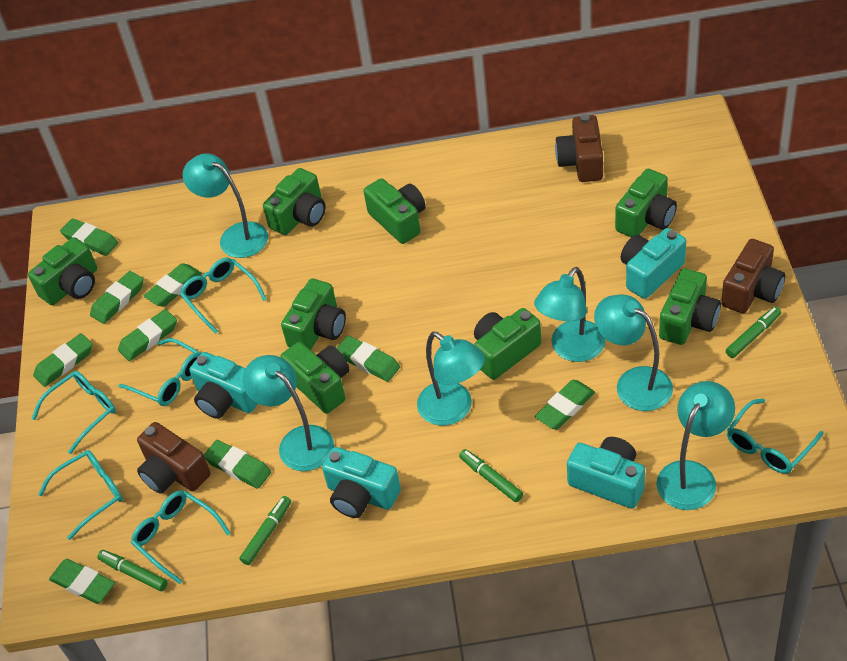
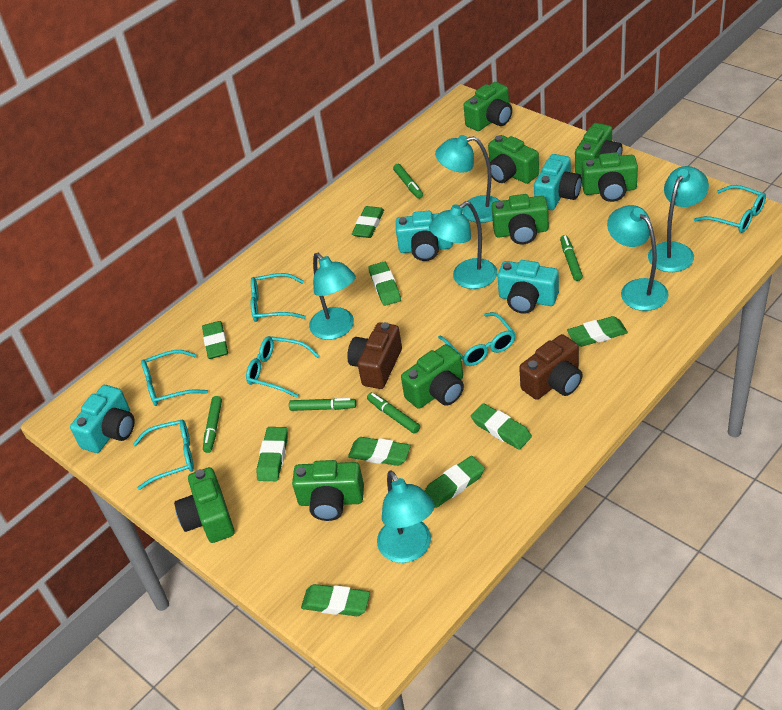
brown camera: 3 -> 2
green marker: 4 -> 5

